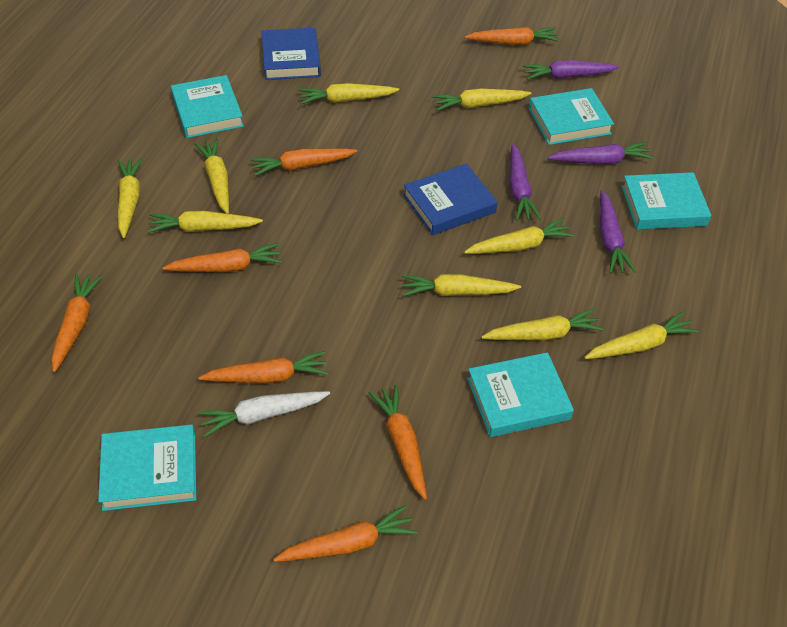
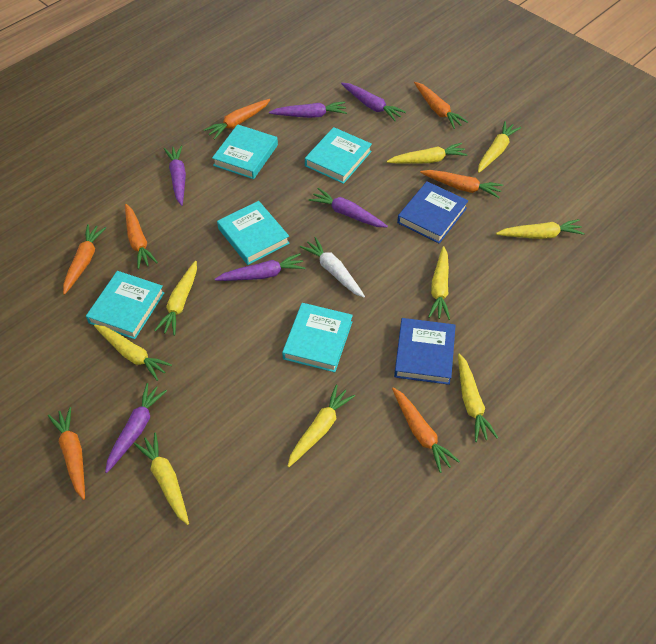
purple carrot: 4 -> 6

